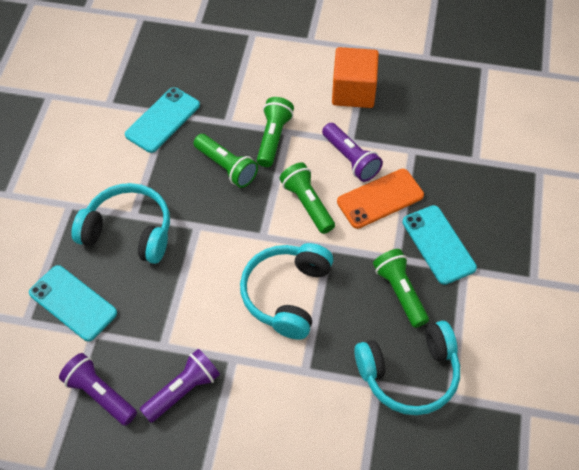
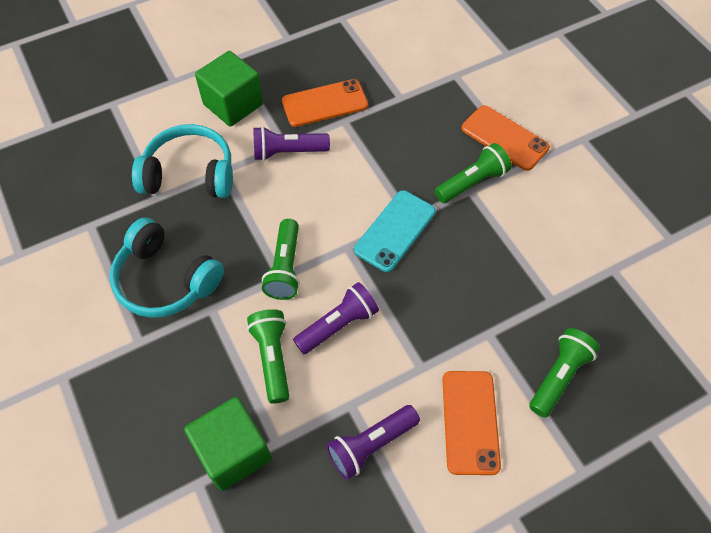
green cube: 0 -> 2
orange cube: 1 -> 0
orange phone: 1 -> 3
turquoise headphones: 3 -> 2
turquoise phone: 3 -> 1

